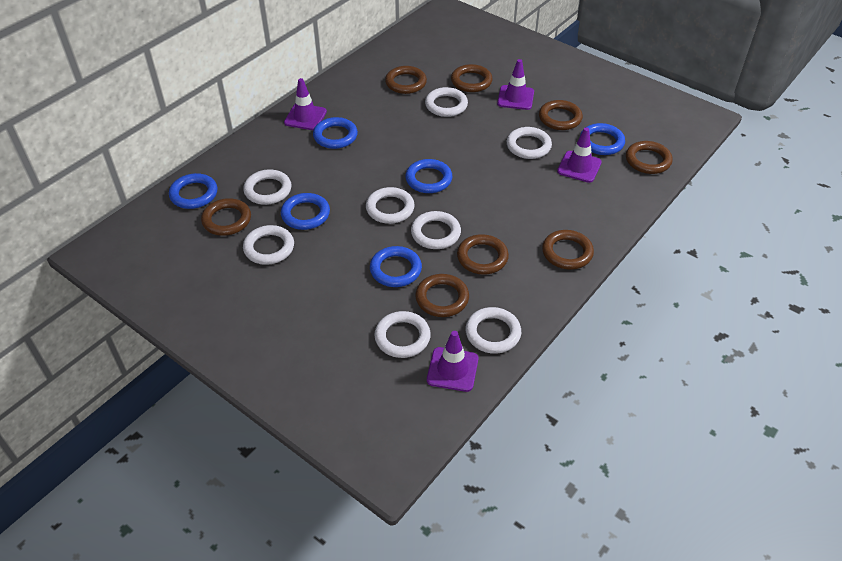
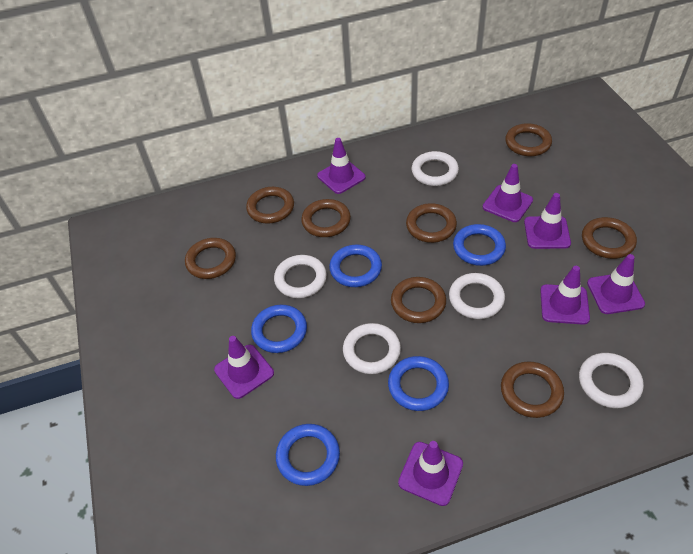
blue ring: 6 -> 5
purple traffic cone: 4 -> 7
white ring: 8 -> 5

